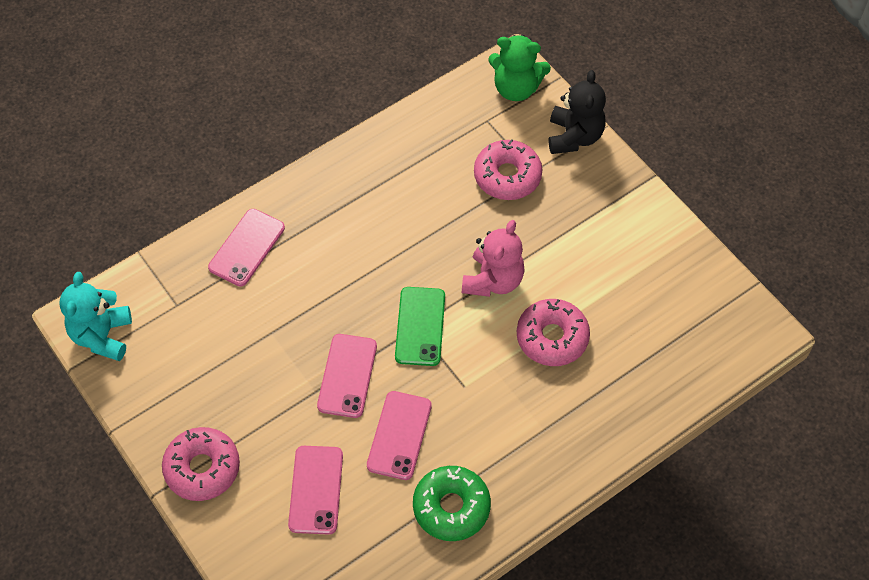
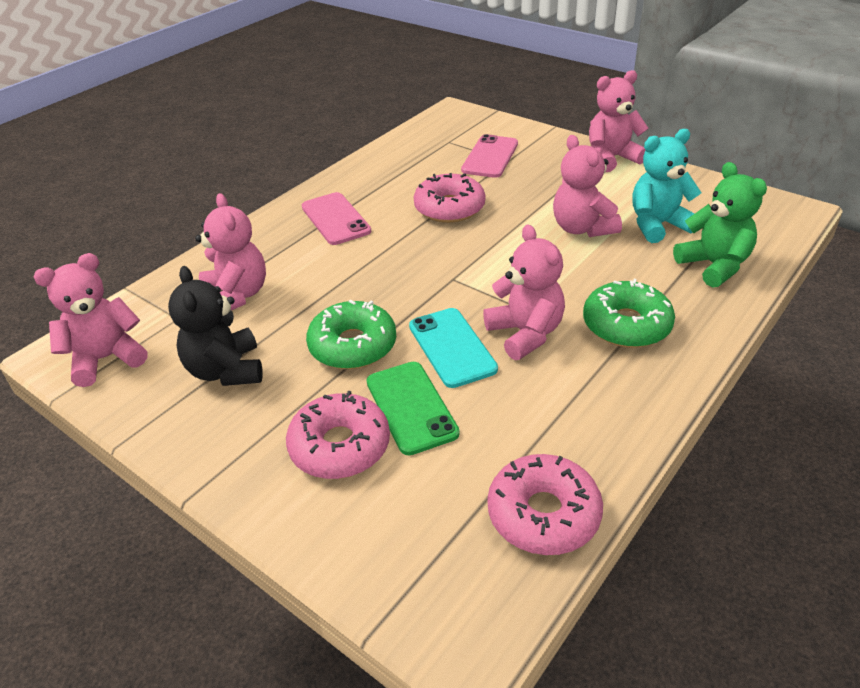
green donut: 1 -> 2
pink phone: 4 -> 2
pink teddy bear: 1 -> 5
turquoise phone: 0 -> 1

